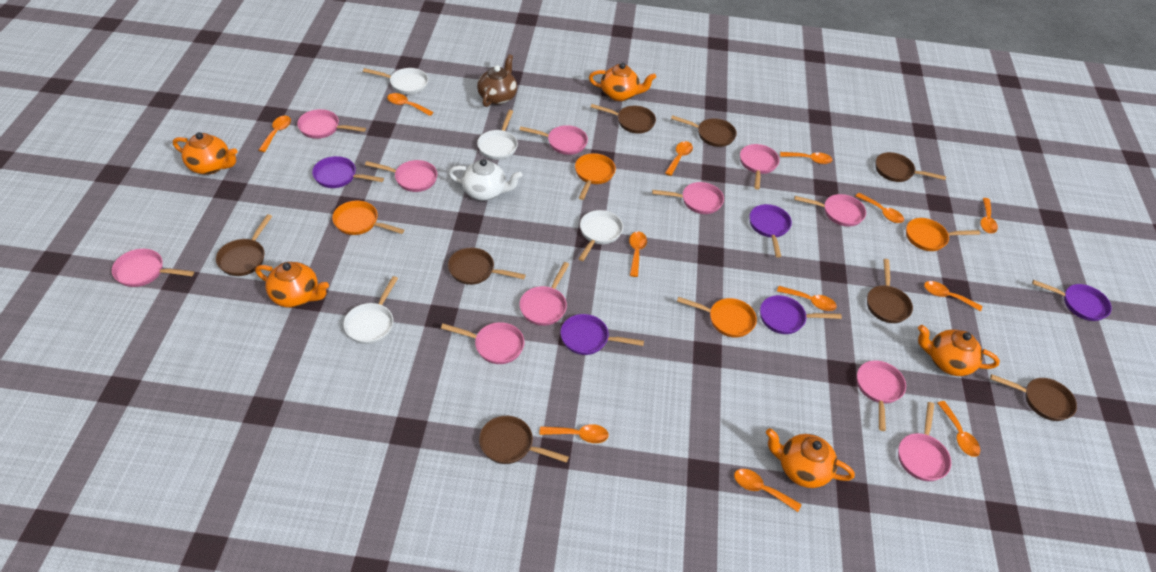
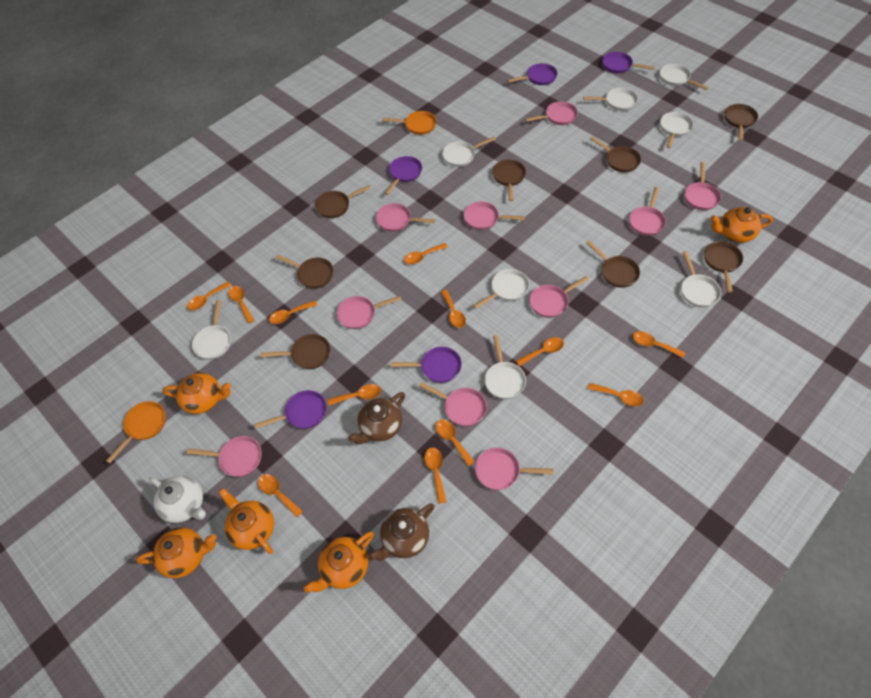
brown teapot: 1 -> 2
orange pan: 4 -> 2
pink pan: 11 -> 10
white pan: 4 -> 8

